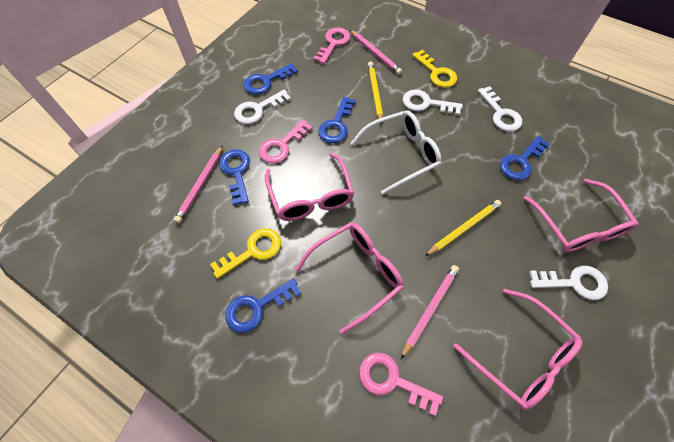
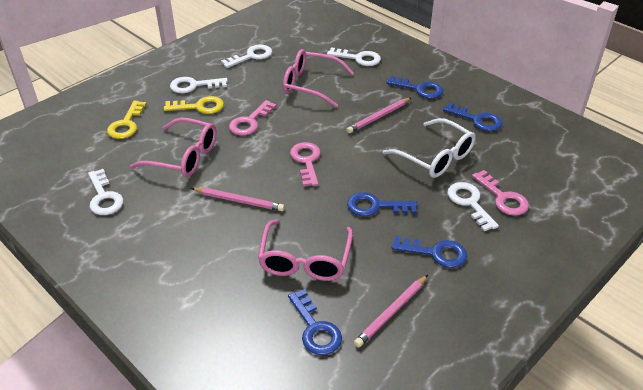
pink glasses: 4 -> 3
white key: 4 -> 5
yellow pencil: 2 -> 0

